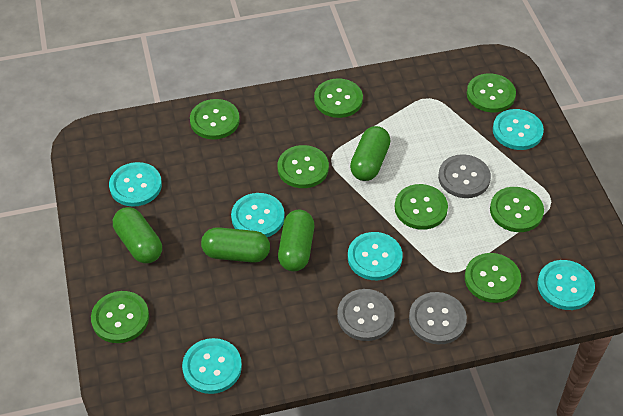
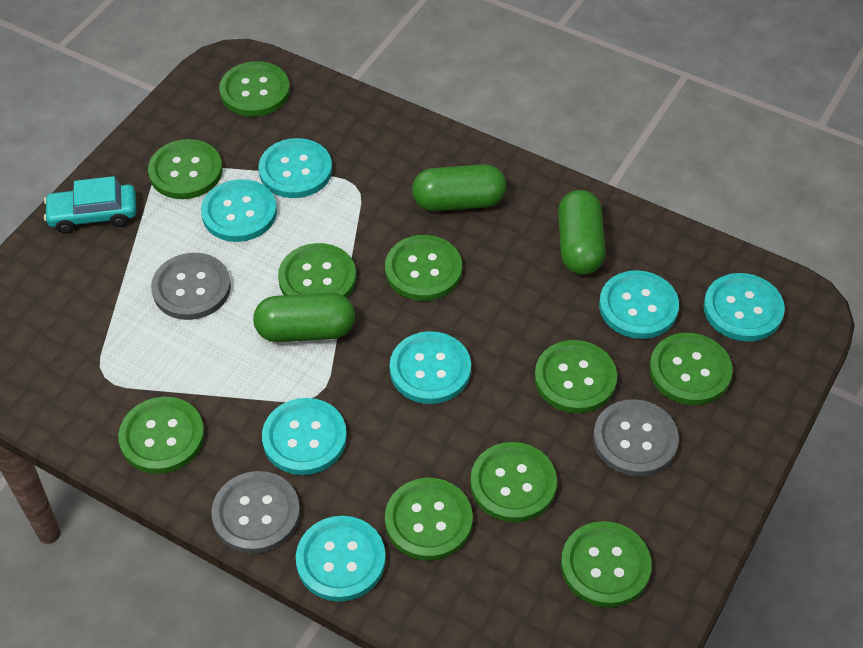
green button: 8 -> 10
green capsule: 4 -> 3
turquoise button: 6 -> 7
turquoise car: 0 -> 1

